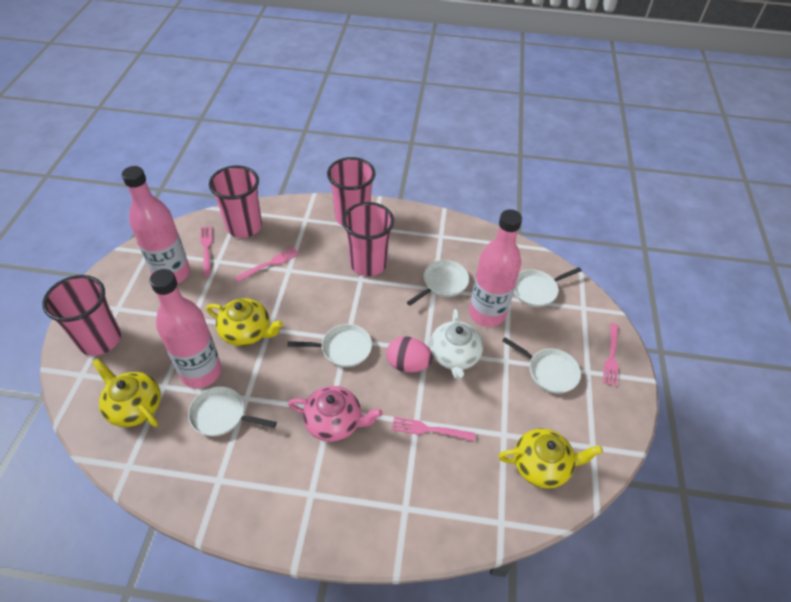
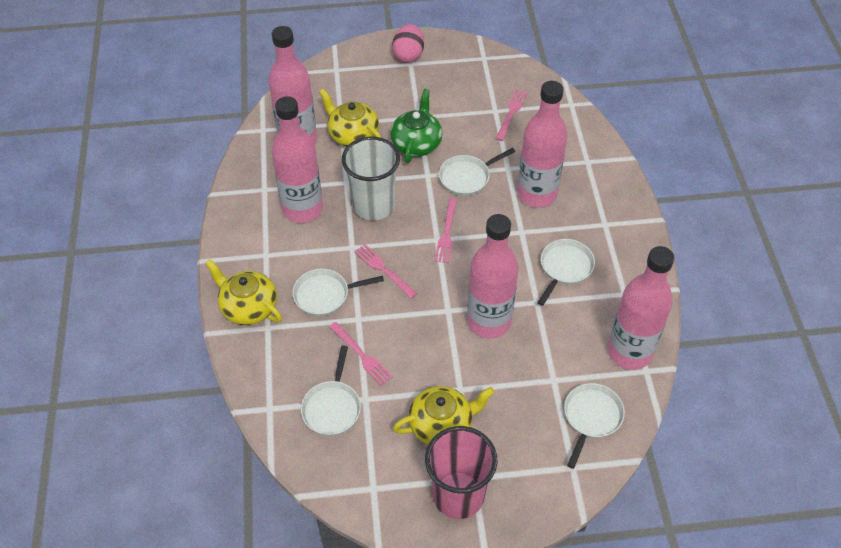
green teapot: 0 -> 1
pink bottle: 3 -> 5
pink cup: 4 -> 1
pink teapot: 1 -> 0
white cup: 0 -> 1
white teapot: 1 -> 0

